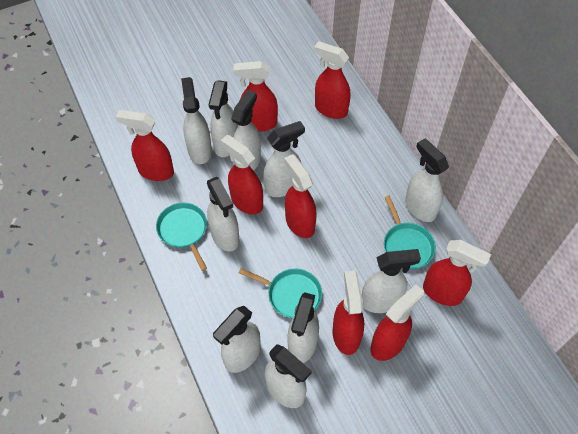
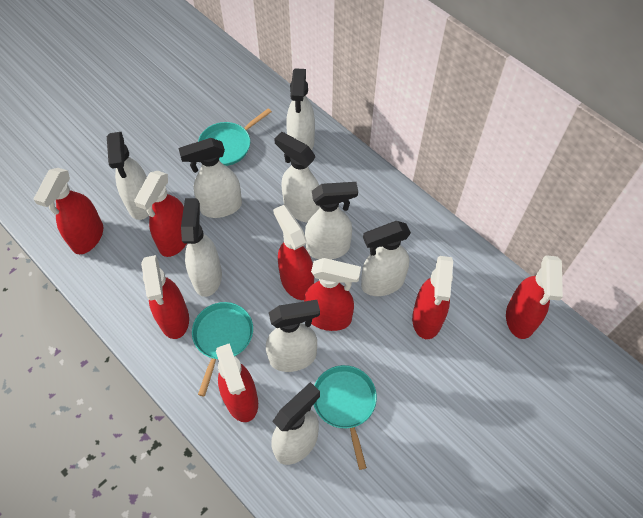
white spray bottle: 10 -> 9

